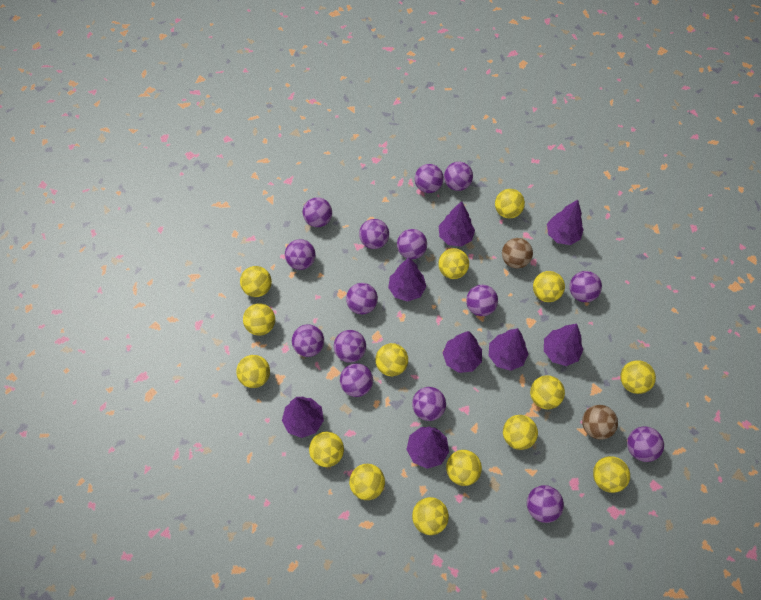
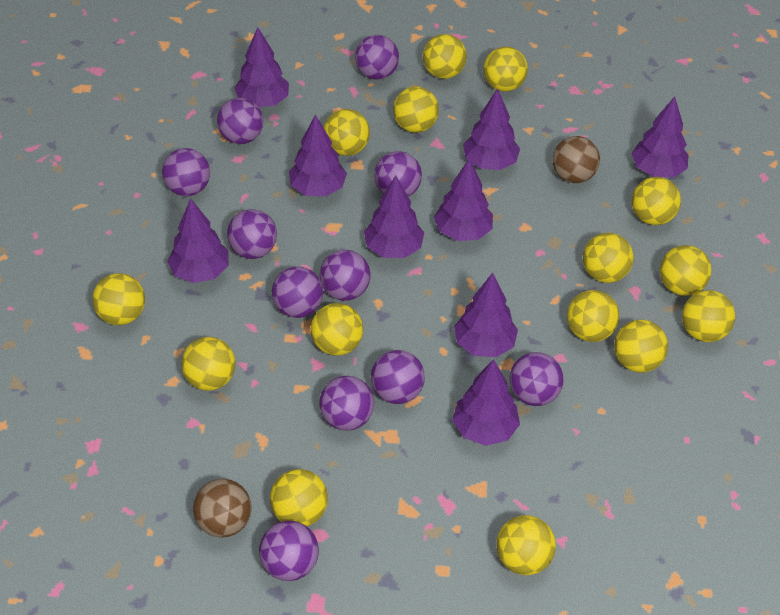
purple ball: 15 -> 11
purple tree: 8 -> 9

